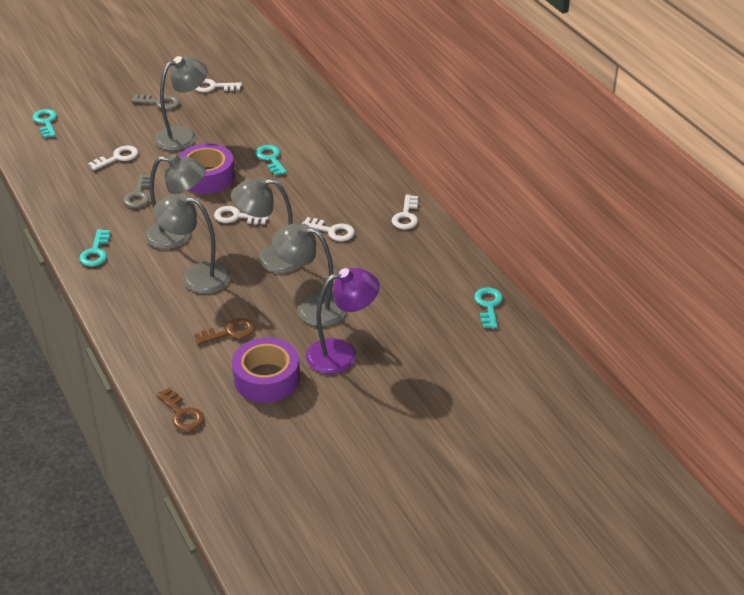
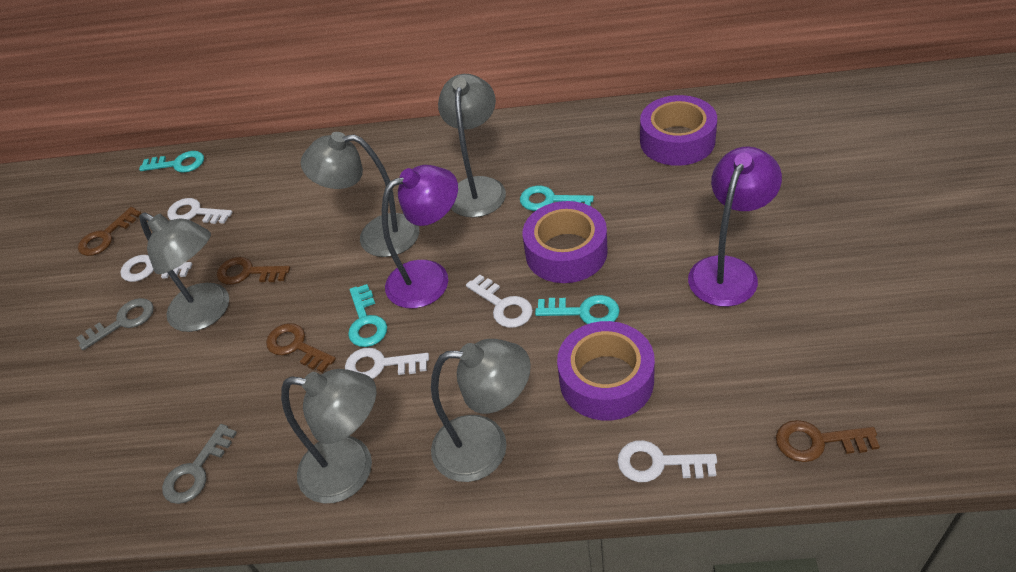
brown key: 2 -> 4
purple lamp: 1 -> 2
purple tape: 2 -> 3

